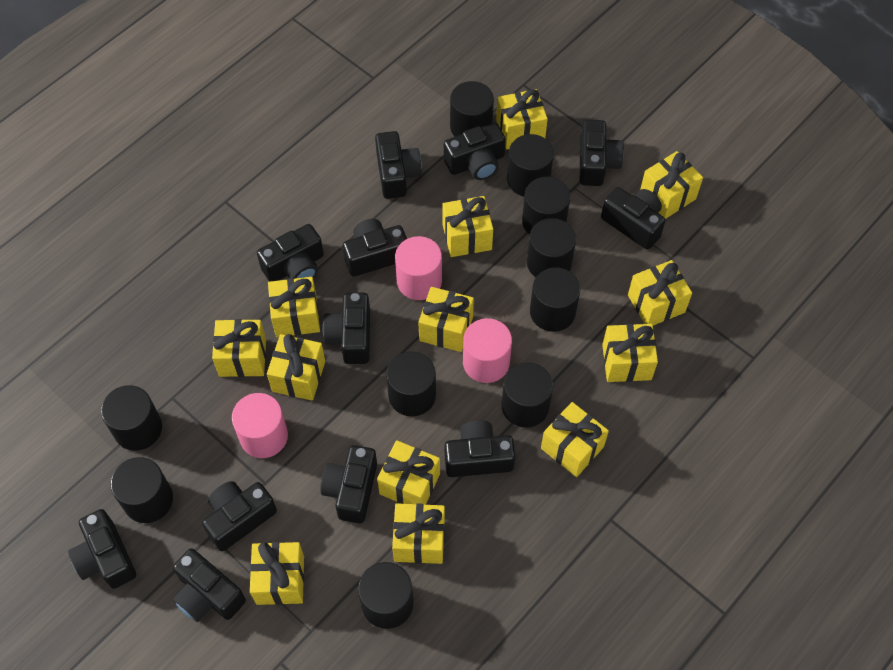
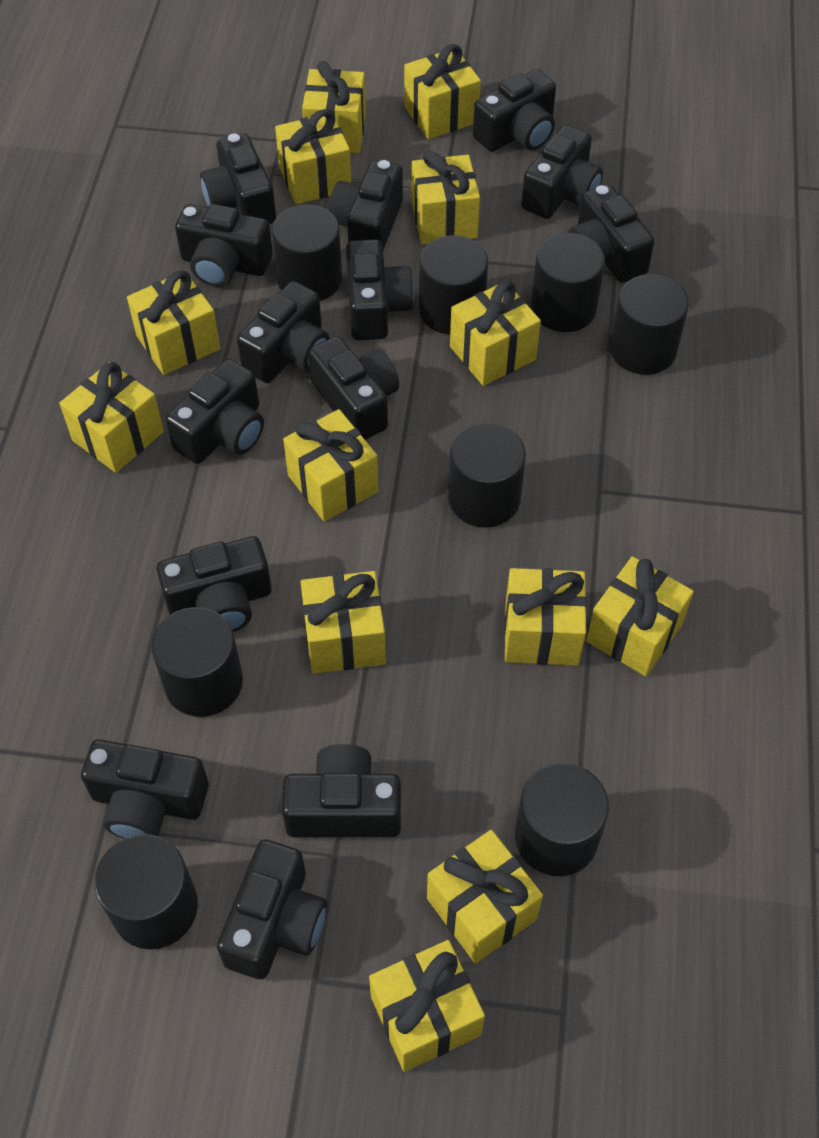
black camera: 12 -> 14
black cylinder: 10 -> 8
pink cylinder: 3 -> 0

